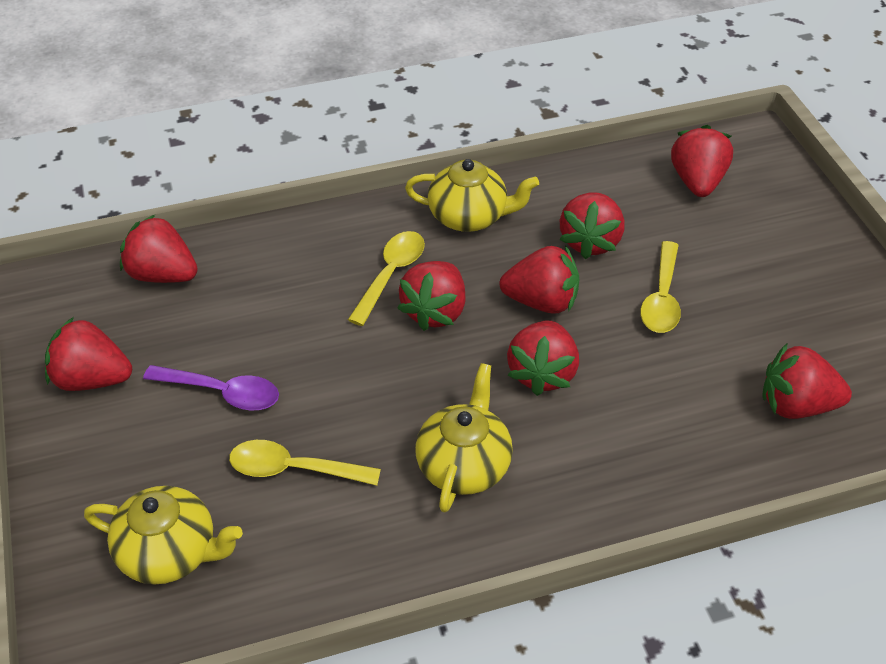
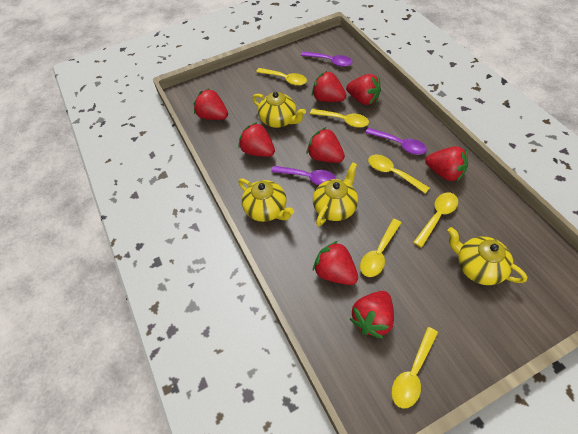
purple spoon: 1 -> 3
yellow spoon: 3 -> 6
yellow teapot: 3 -> 4

